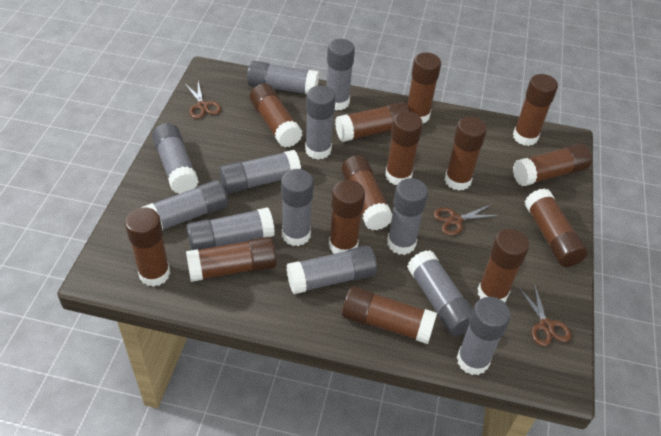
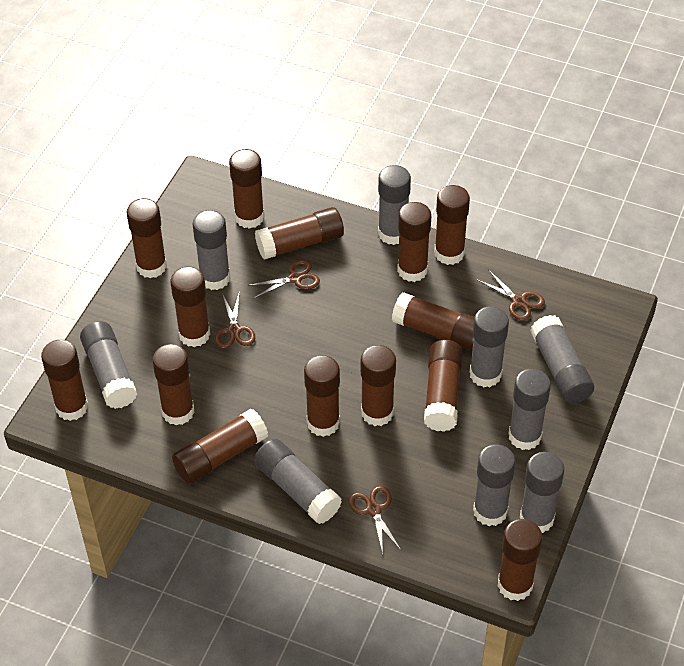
brown scissors: 3 -> 4
grey glue stick: 12 -> 9

